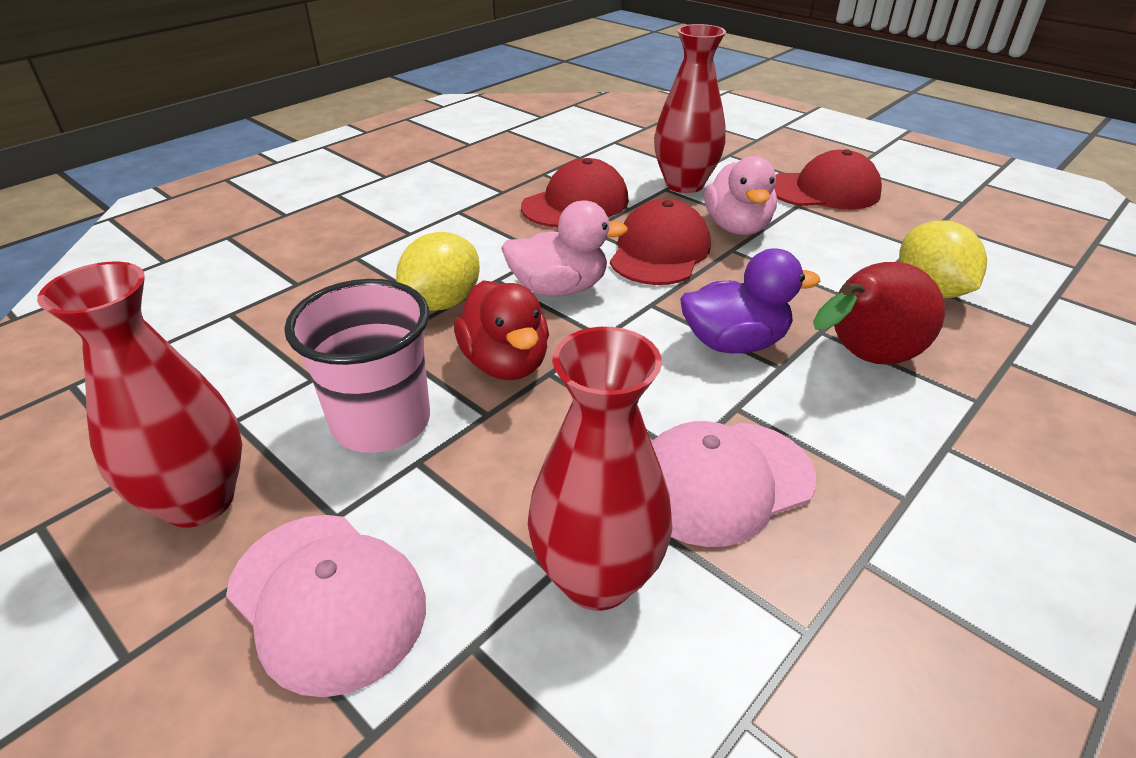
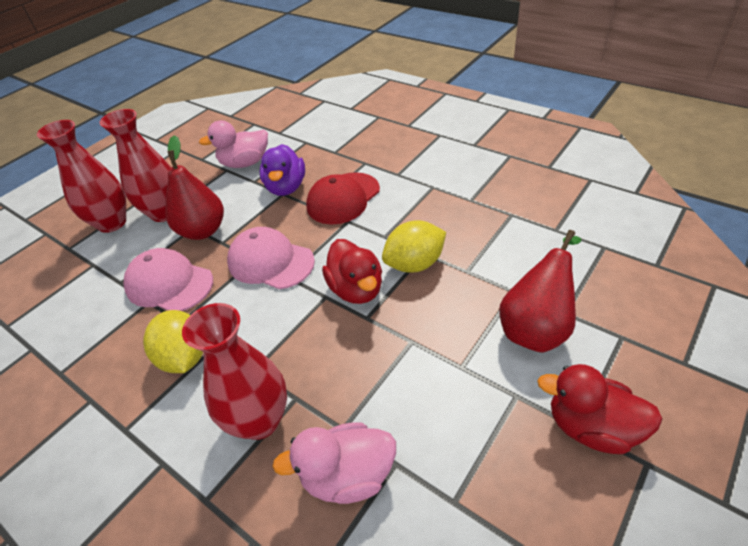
pink cup: 1 -> 0
red cap: 3 -> 1
red duck: 1 -> 2
red pear: 1 -> 2

